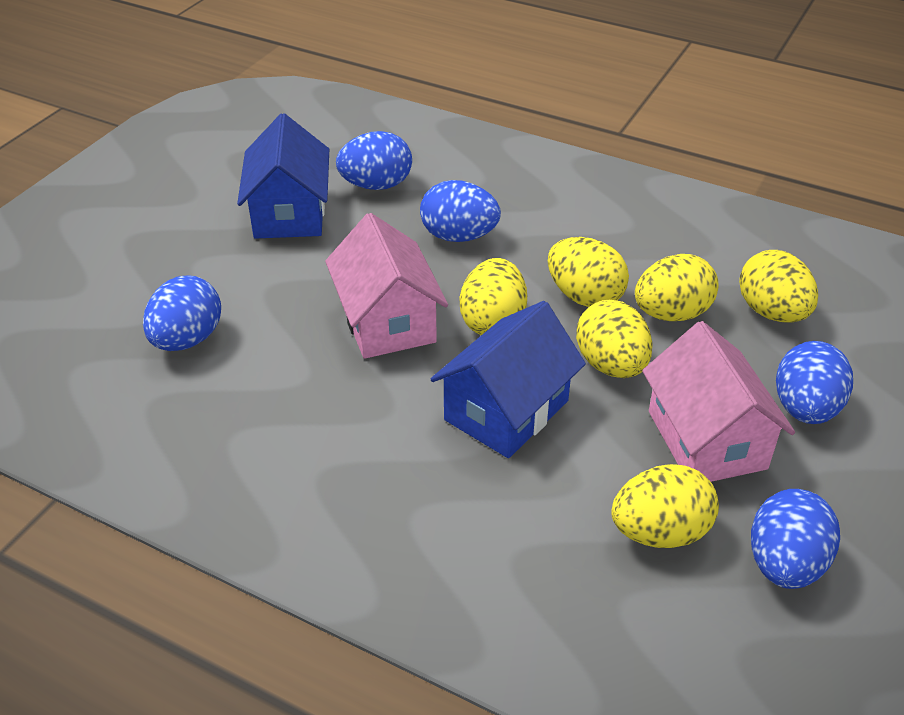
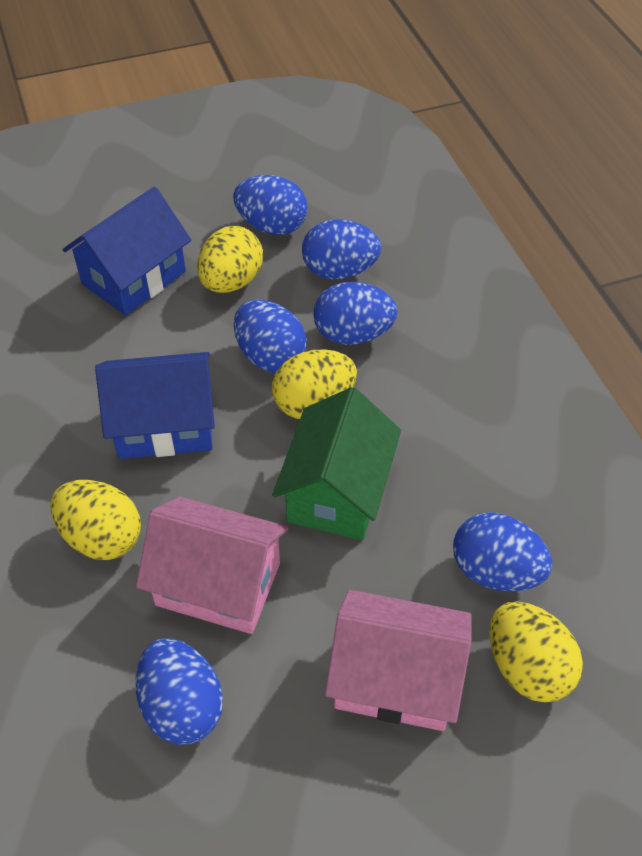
blue egg: 5 -> 6
green house: 0 -> 1
yellow egg: 6 -> 4

